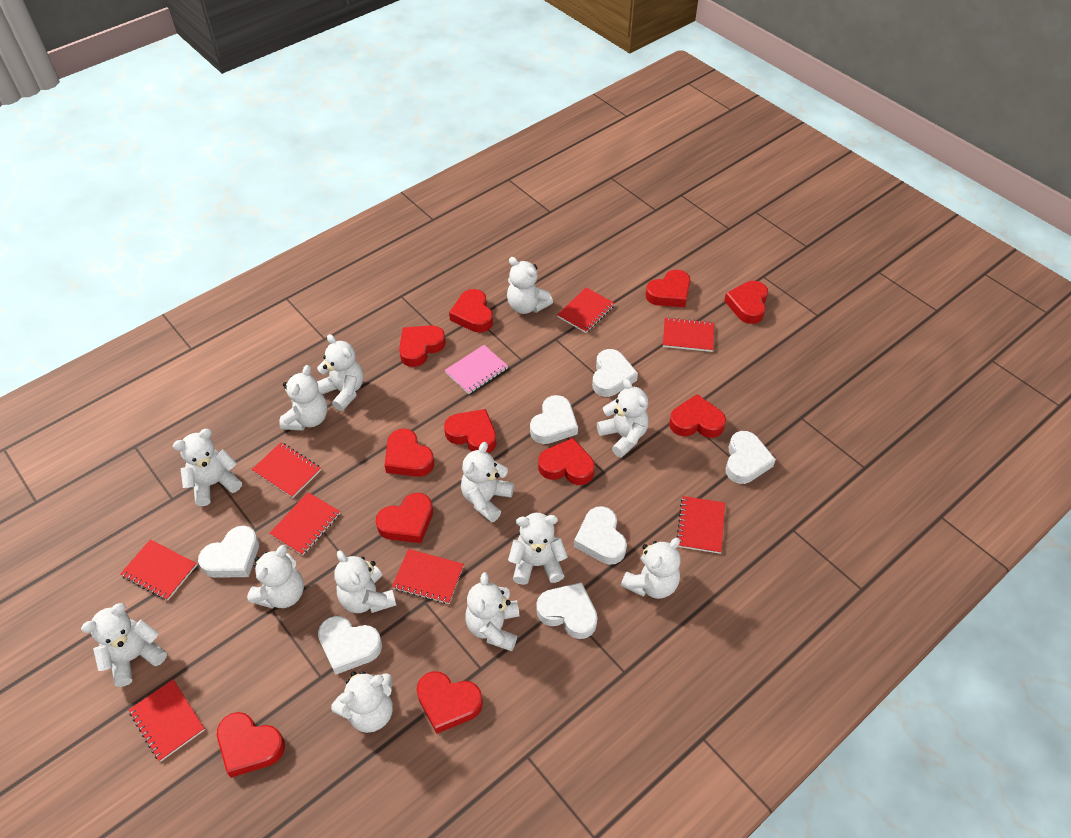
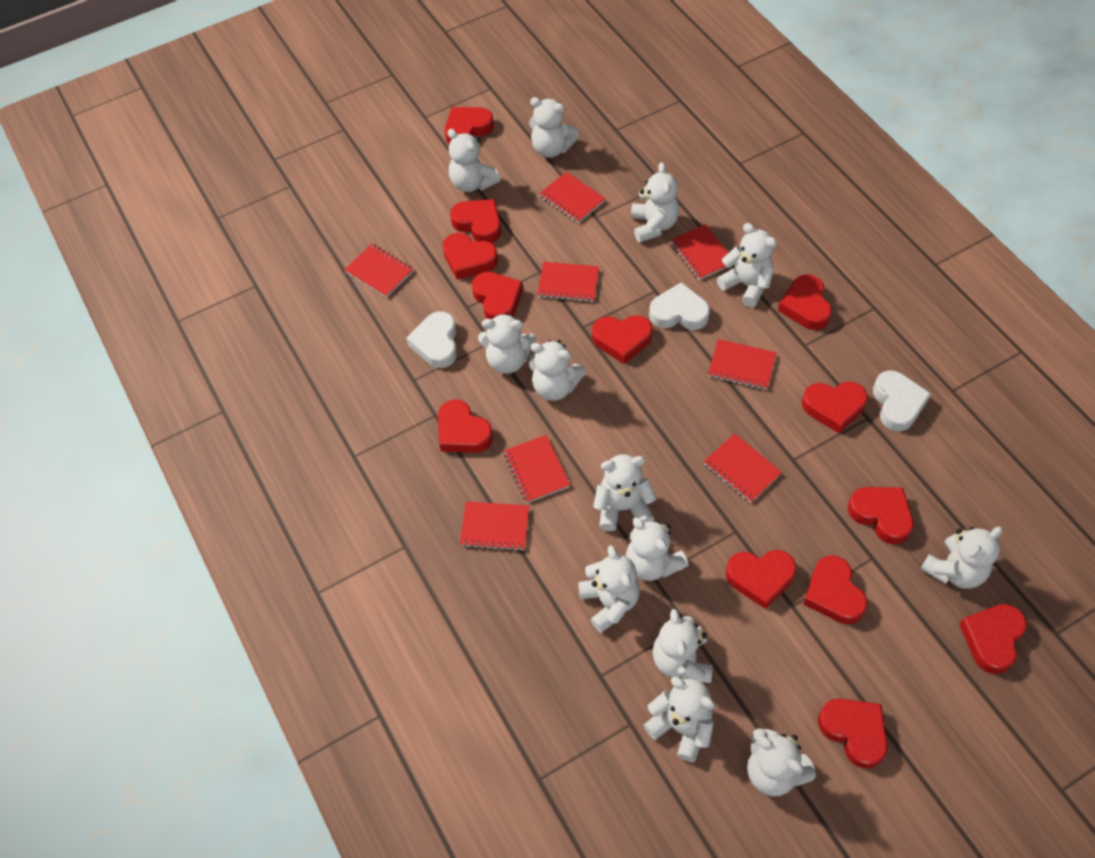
pink notebook: 1 -> 0
red heart: 11 -> 13
white heart: 7 -> 3

